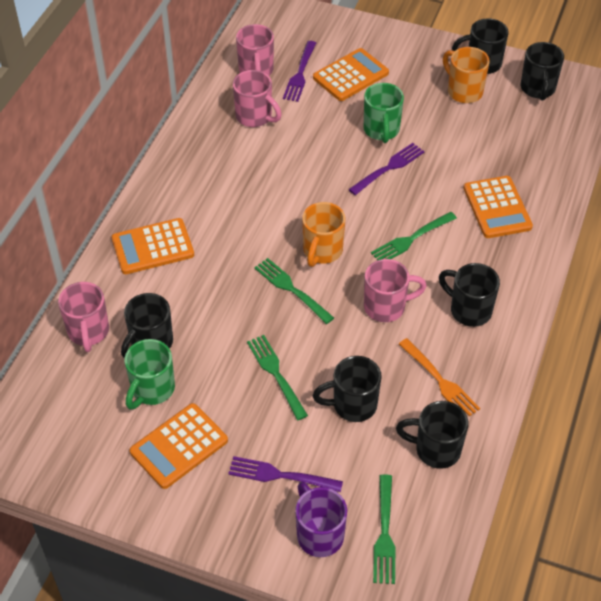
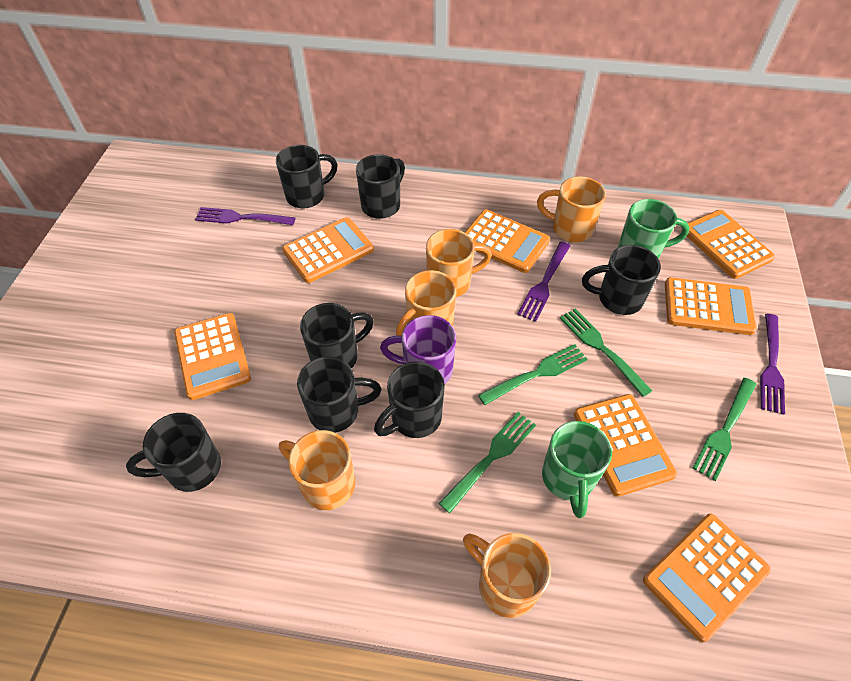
black mug: 6 -> 7
orange calculator: 4 -> 7
orange fork: 1 -> 0
orange mug: 2 -> 5
pink mug: 4 -> 0

